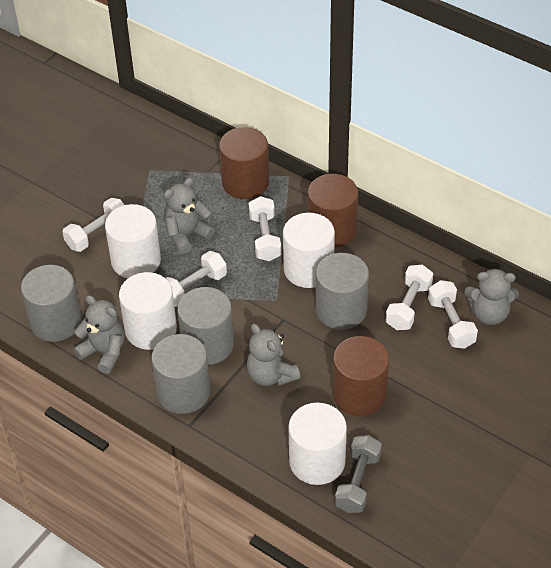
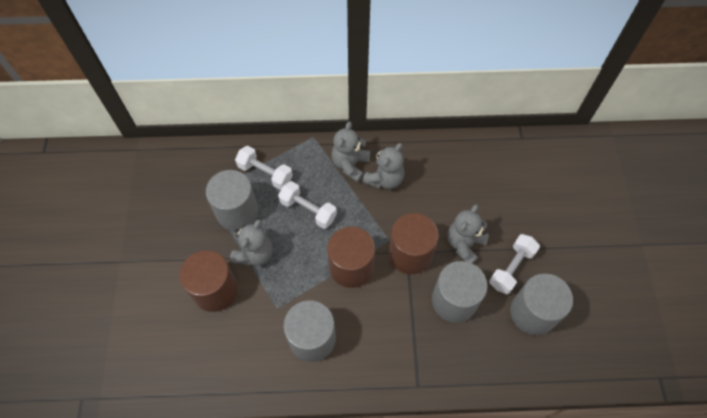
grey dumbbell: 1 -> 0
white cylinder: 4 -> 0
white dumbbell: 5 -> 3

